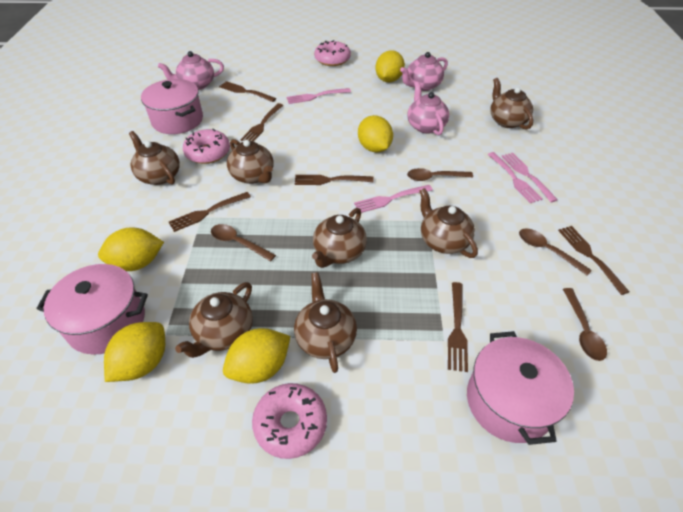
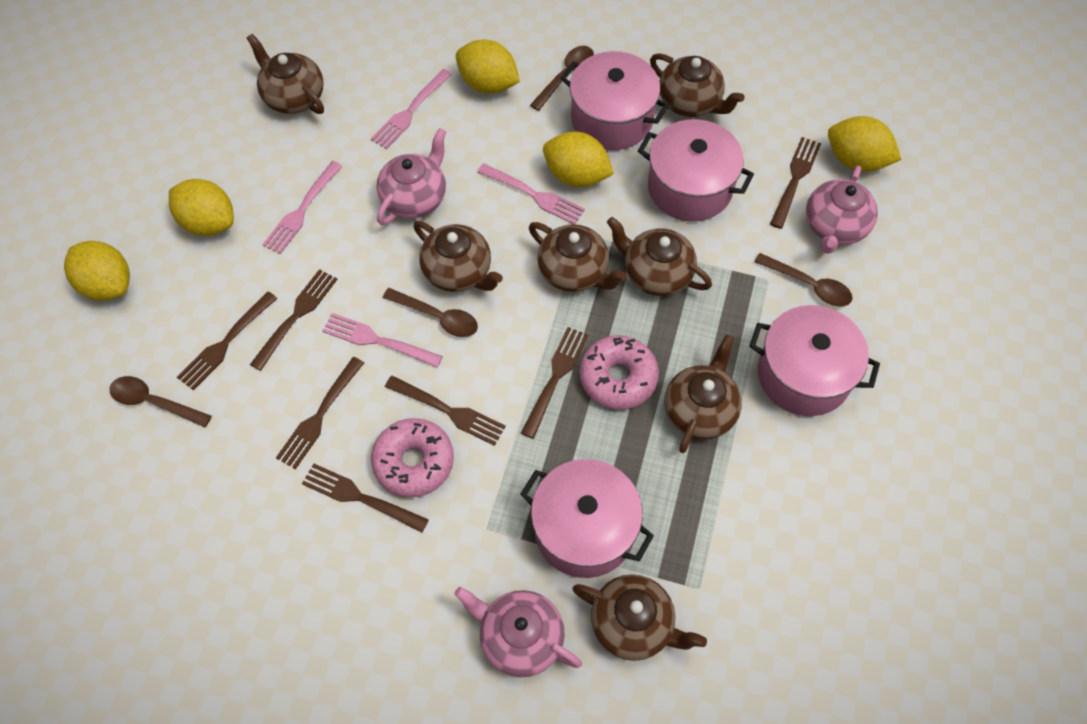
brown fork: 6 -> 7
pink donut: 3 -> 2
pink pot: 3 -> 4

